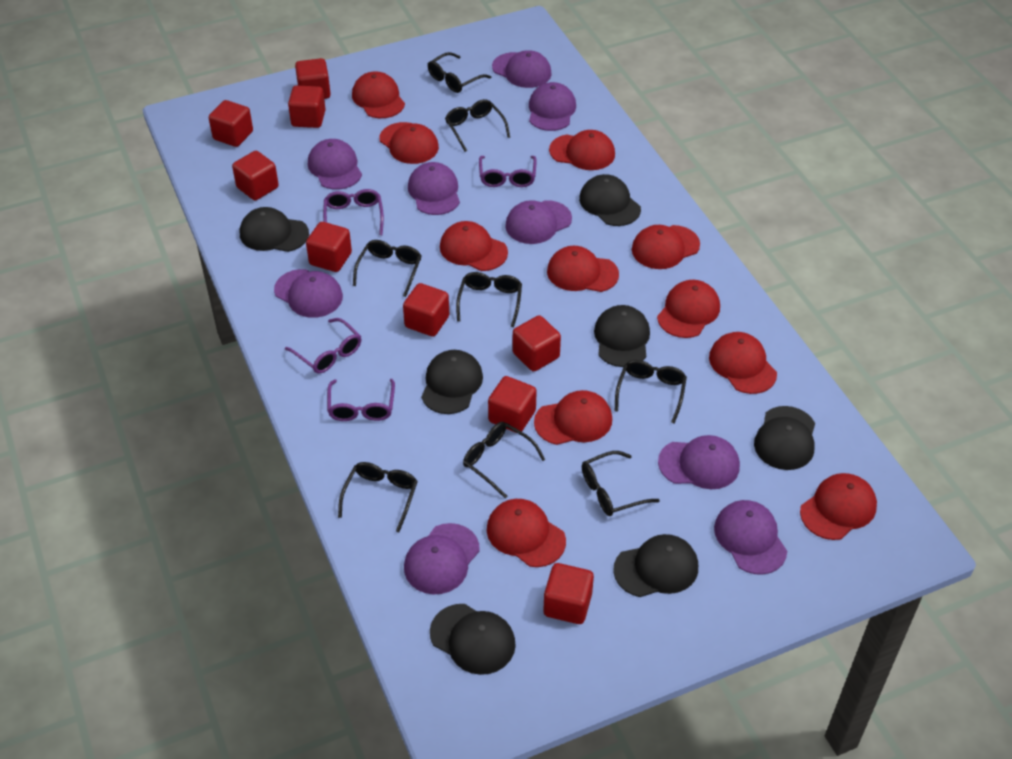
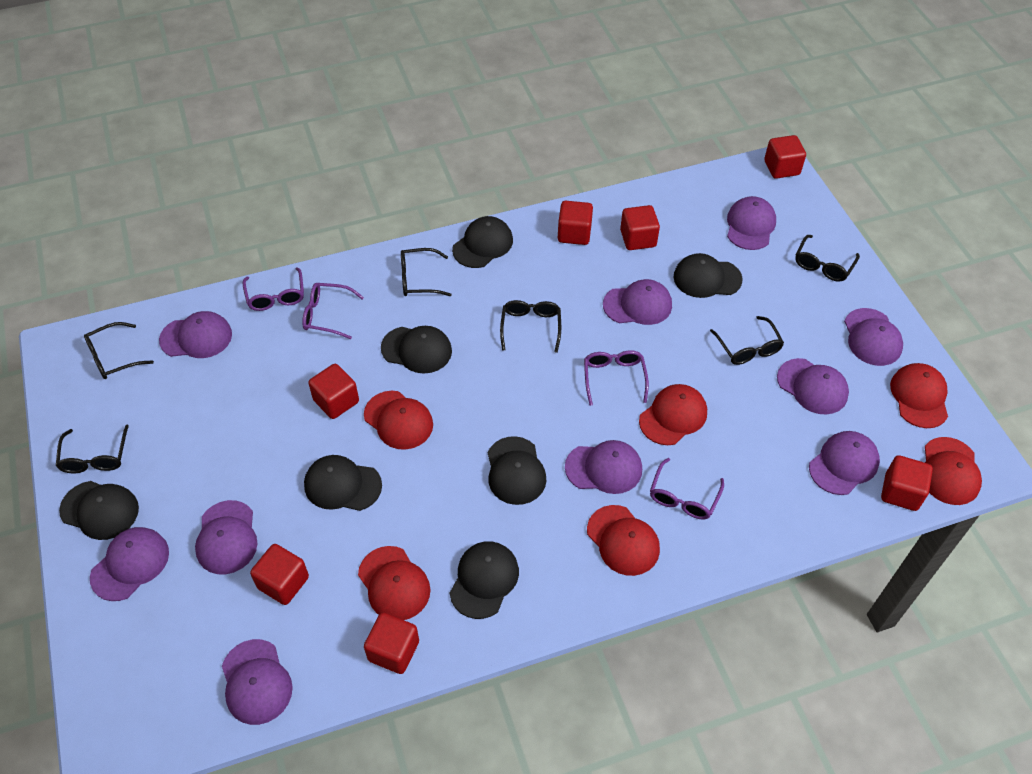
black glasses: 8 -> 6
purple cap: 9 -> 10
red cap: 11 -> 6
red cube: 9 -> 7

